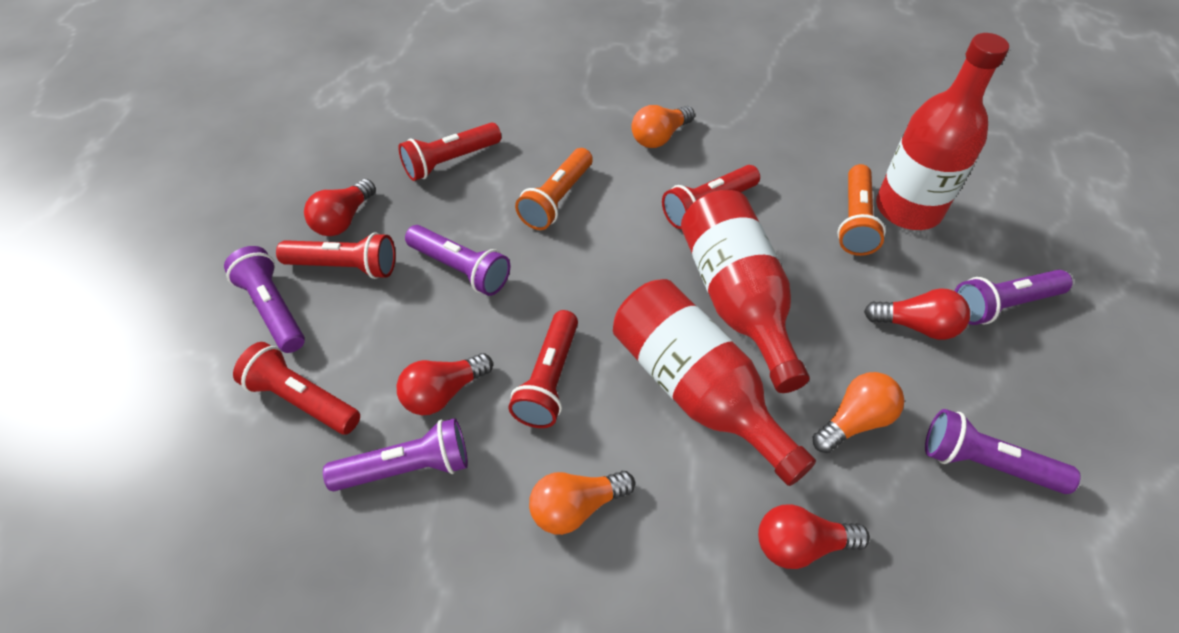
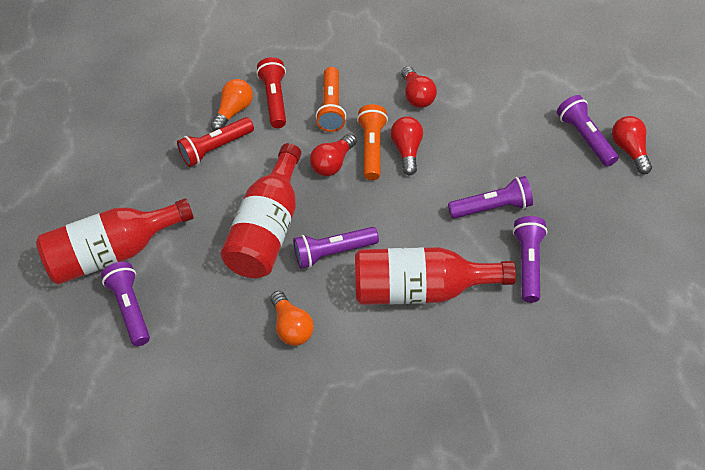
orange light bulb: 3 -> 2
red flashlight: 5 -> 2

